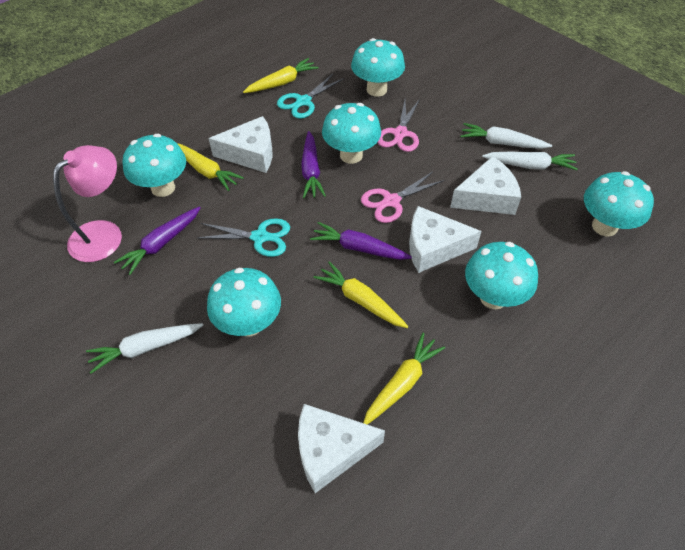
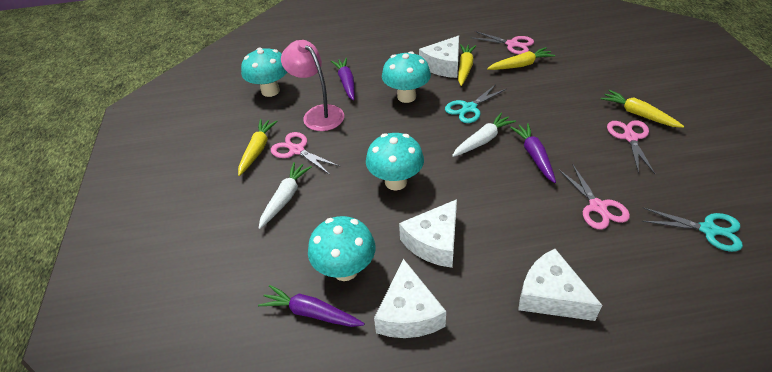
pink scissors: 2 -> 4
turquoise mushroom: 6 -> 4
white carrot: 3 -> 2

